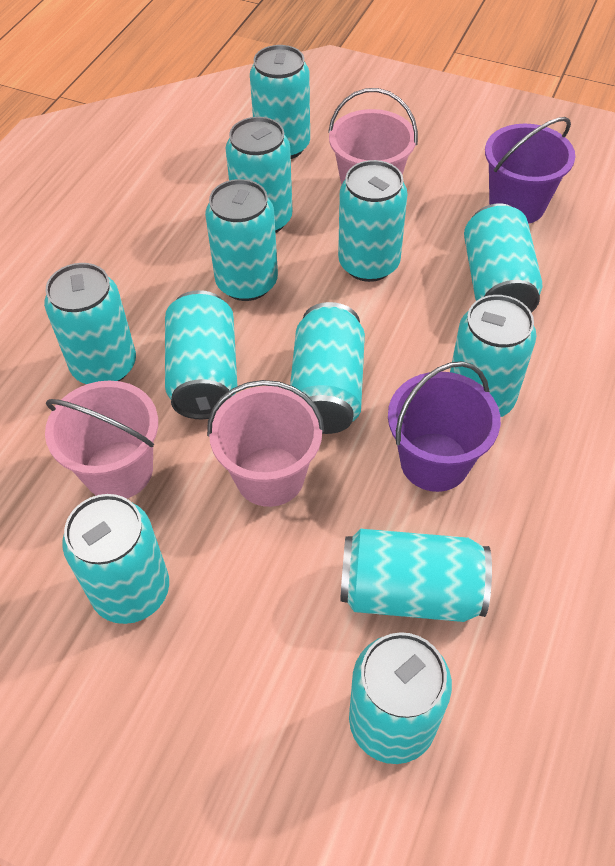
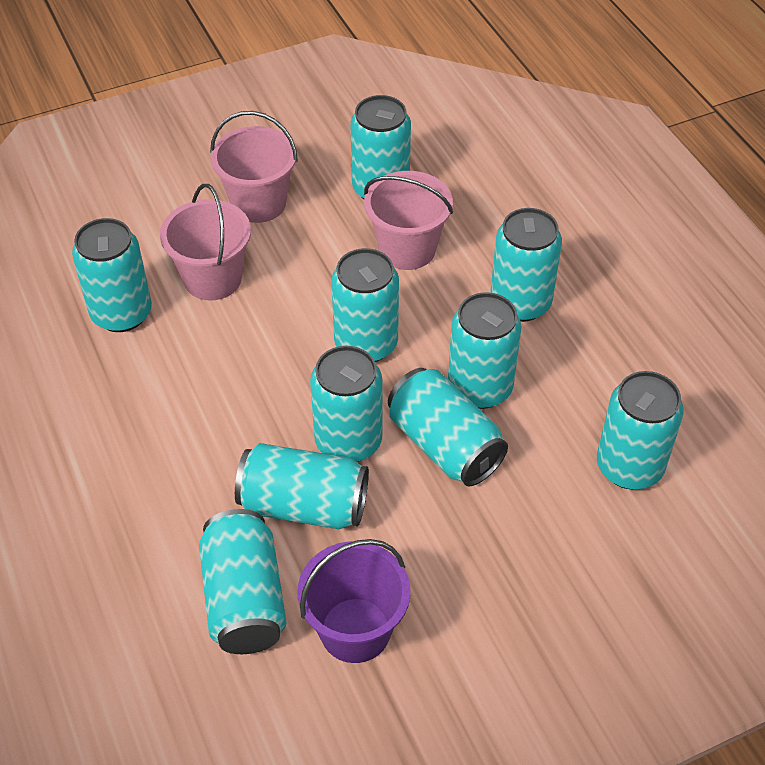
purple bucket: 2 -> 1
turquoise can: 12 -> 10

